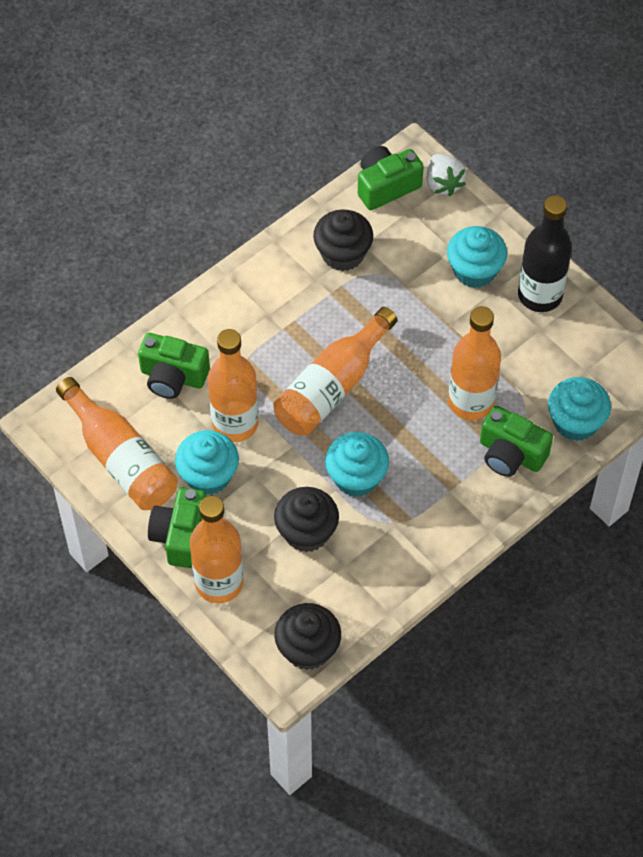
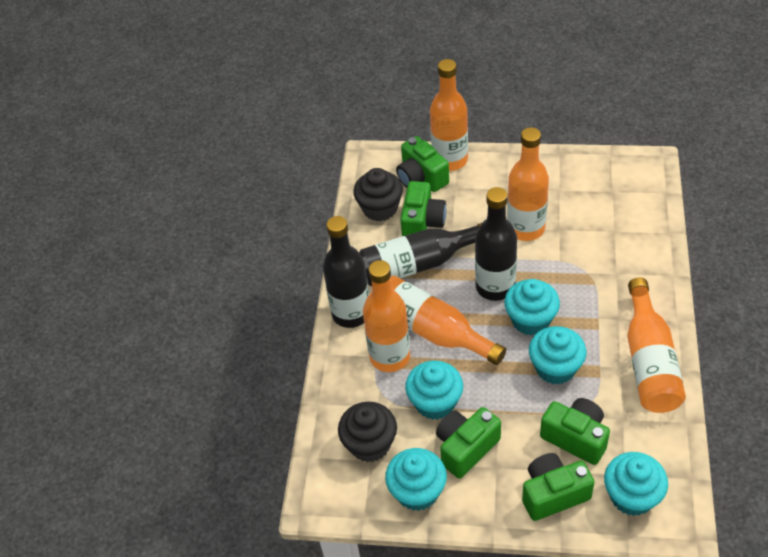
black bottle: 1 -> 3
black cupcake: 3 -> 2
green camera: 4 -> 5
turquoise cupcake: 4 -> 5
white strawberry: 1 -> 0

